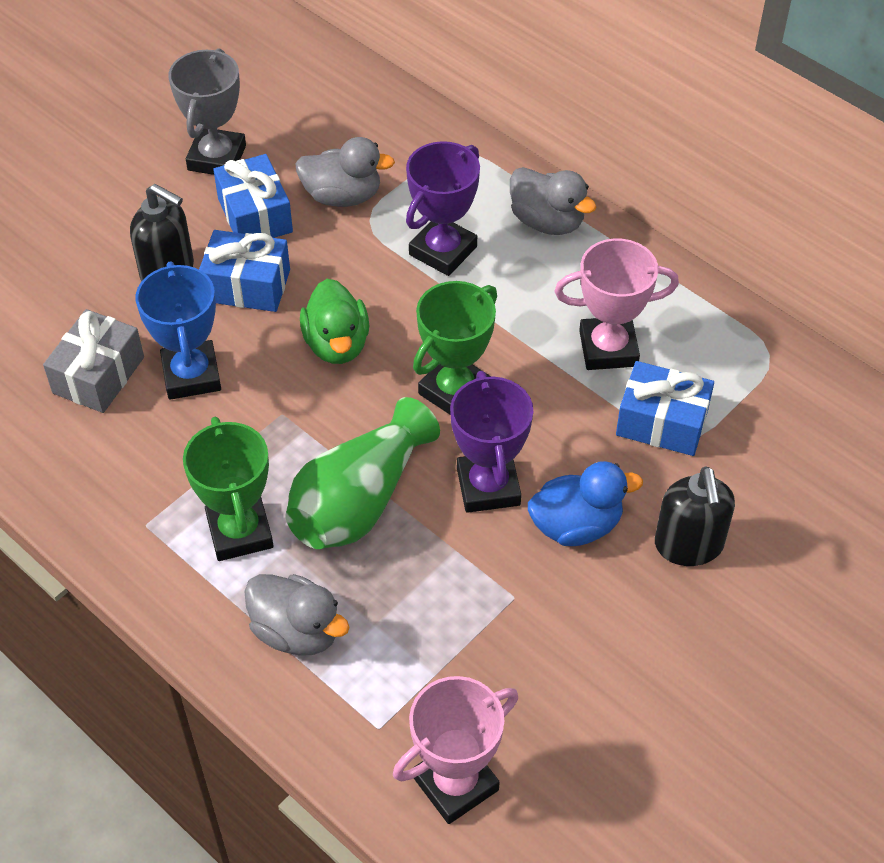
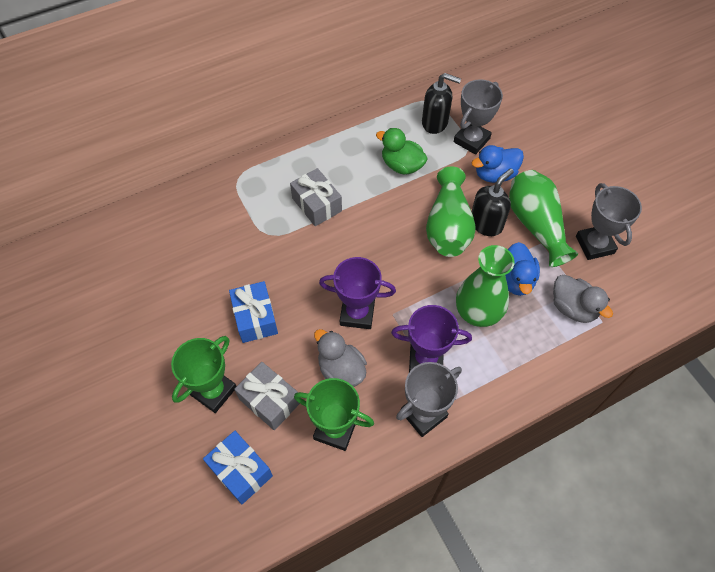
blue duck: 1 -> 2
blue gift: 3 -> 2
blue trophy: 1 -> 0
green vase: 1 -> 3
grey duck: 3 -> 2
grey gift: 1 -> 2
grey trophy: 1 -> 3
pink trophy: 2 -> 0

